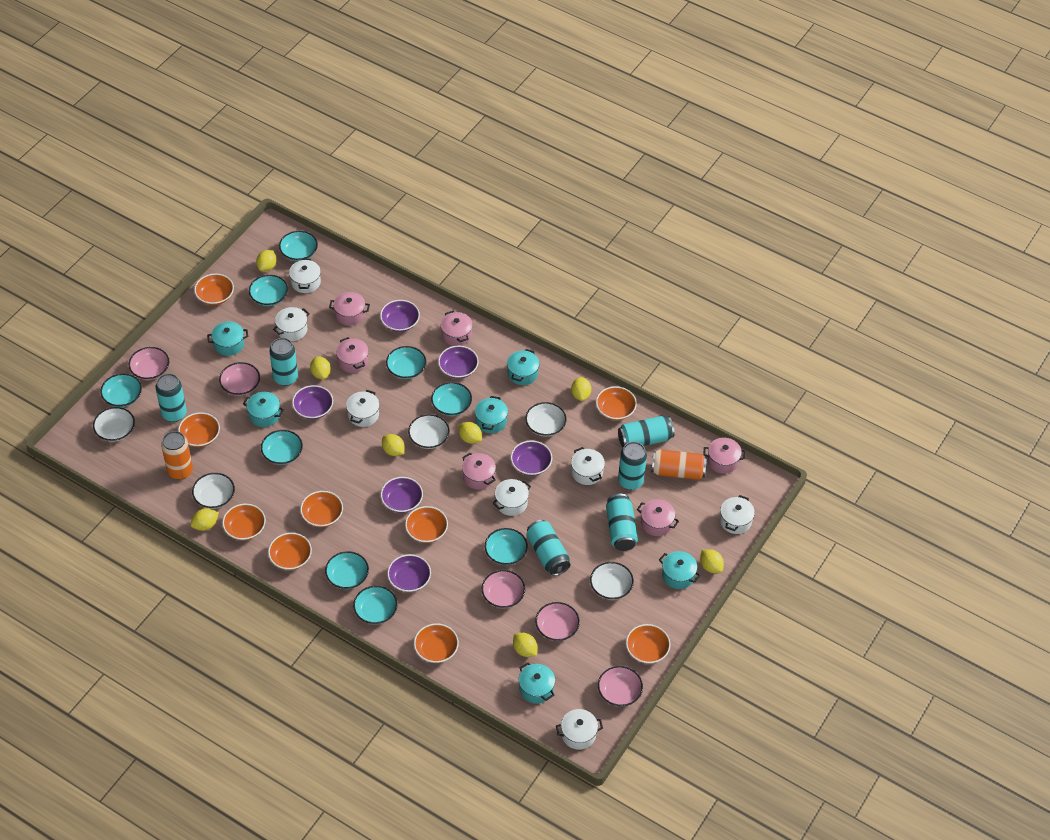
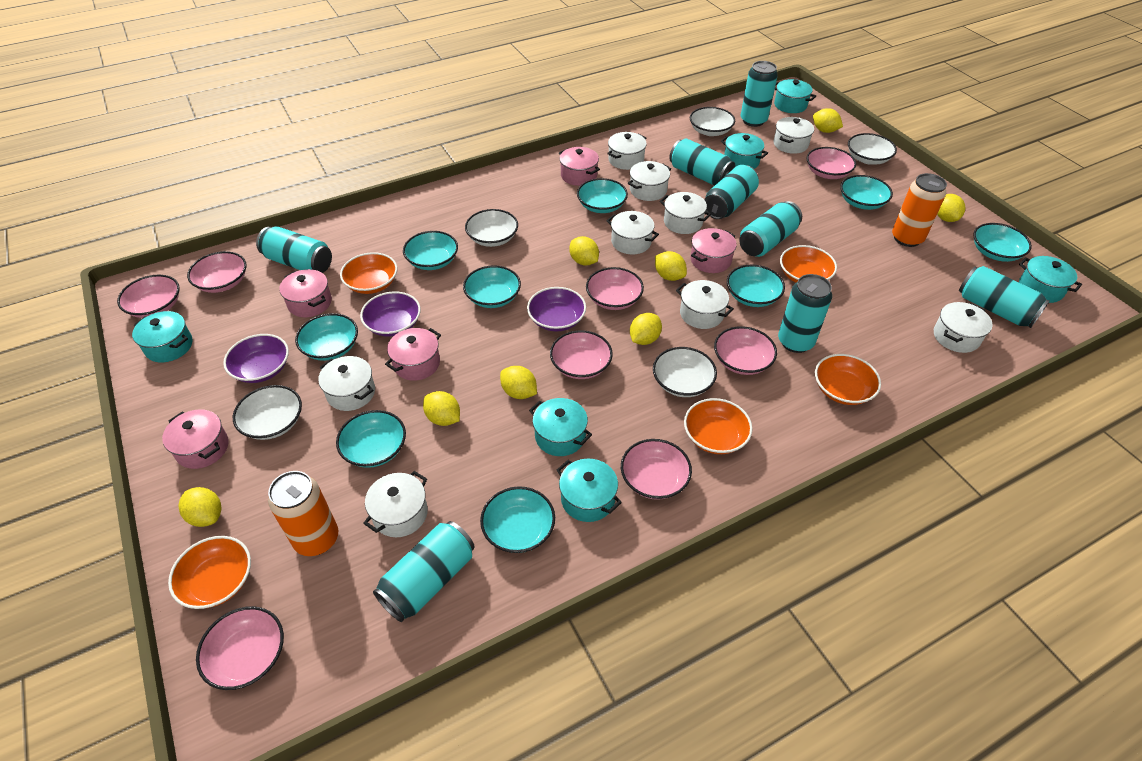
orange bowl: 9 -> 5
pink bowl: 5 -> 8
pink pot: 6 -> 5
purple bowl: 6 -> 3
turquoise can: 6 -> 8
white pot: 7 -> 9

